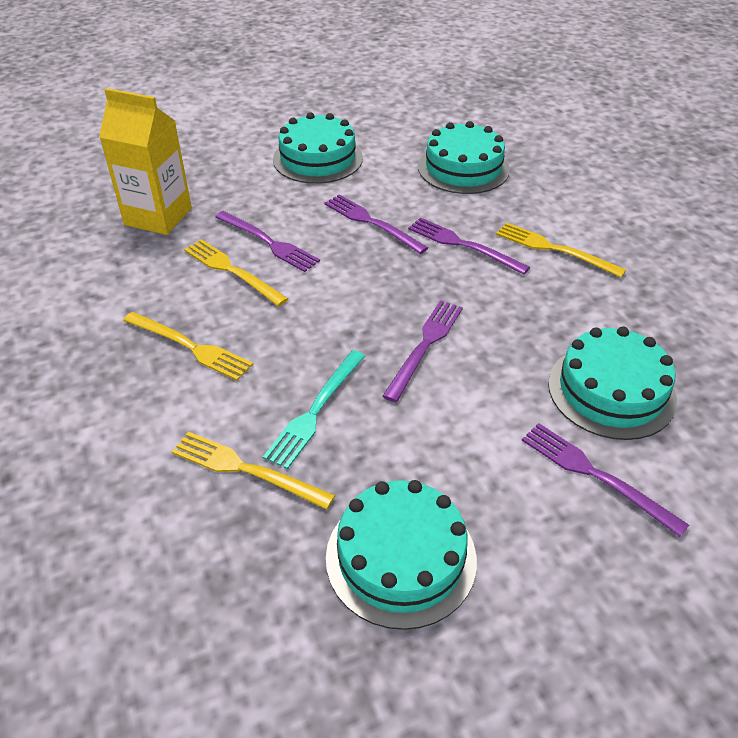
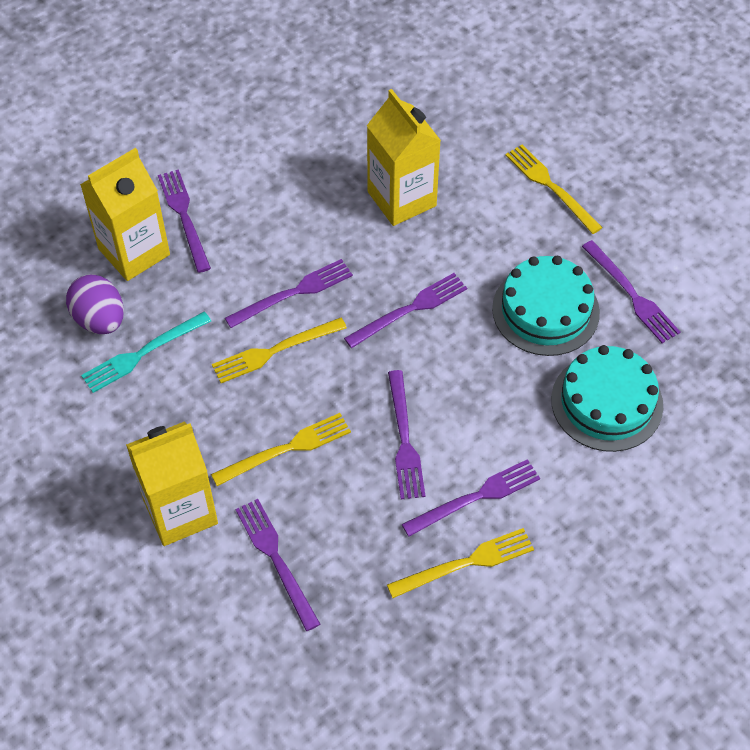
purple egg: 0 -> 1
purple fork: 5 -> 7
turquoise cake: 4 -> 2
yellow carton: 1 -> 3

